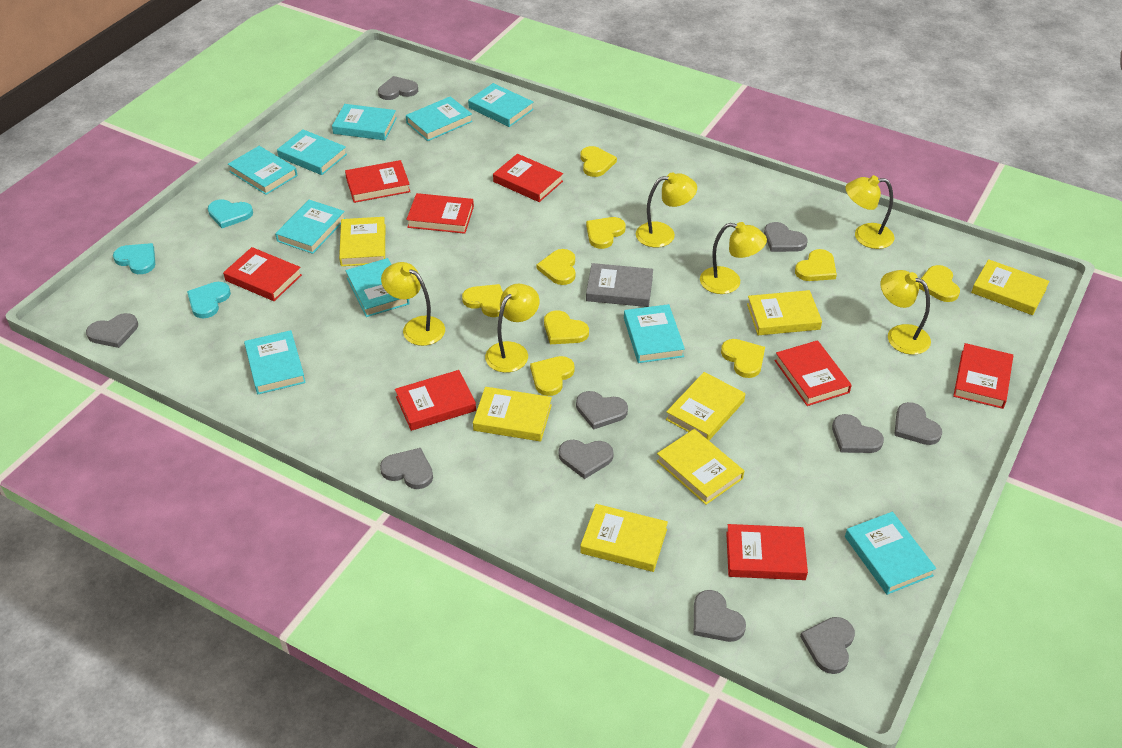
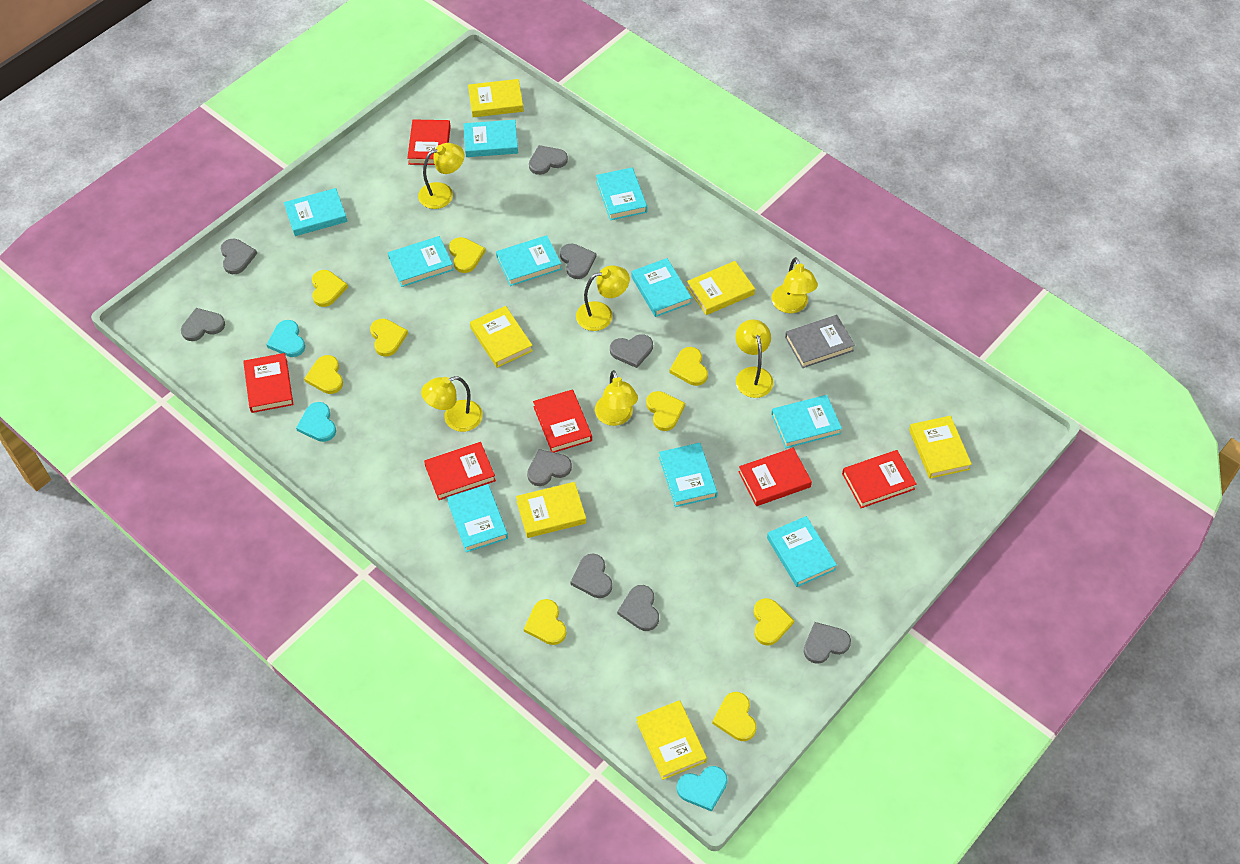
grey heart: 10 -> 9
red book: 8 -> 6
yellow book: 7 -> 6

